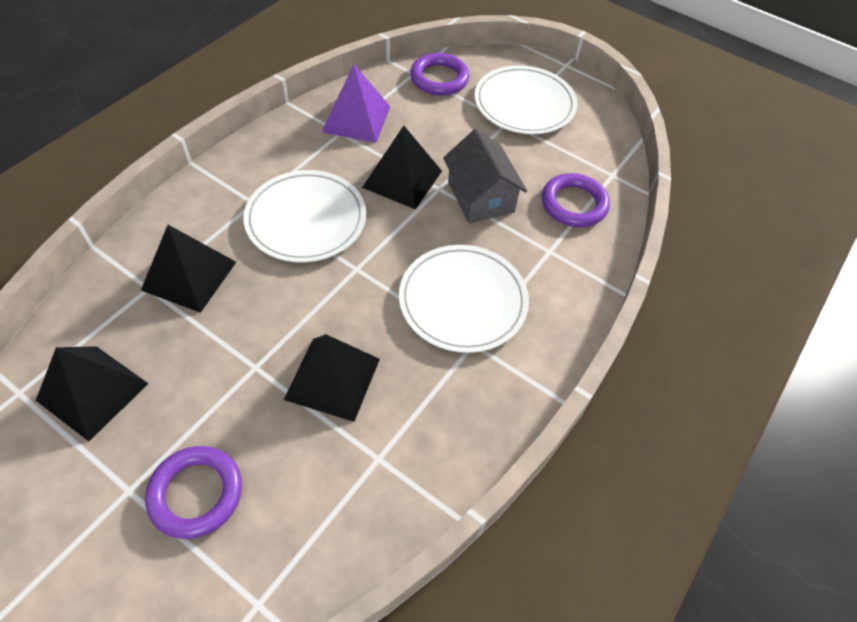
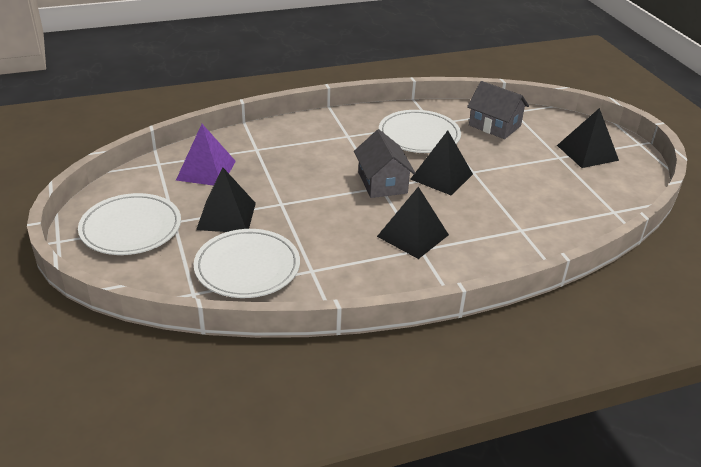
grey house: 1 -> 2
purple ring: 3 -> 0

